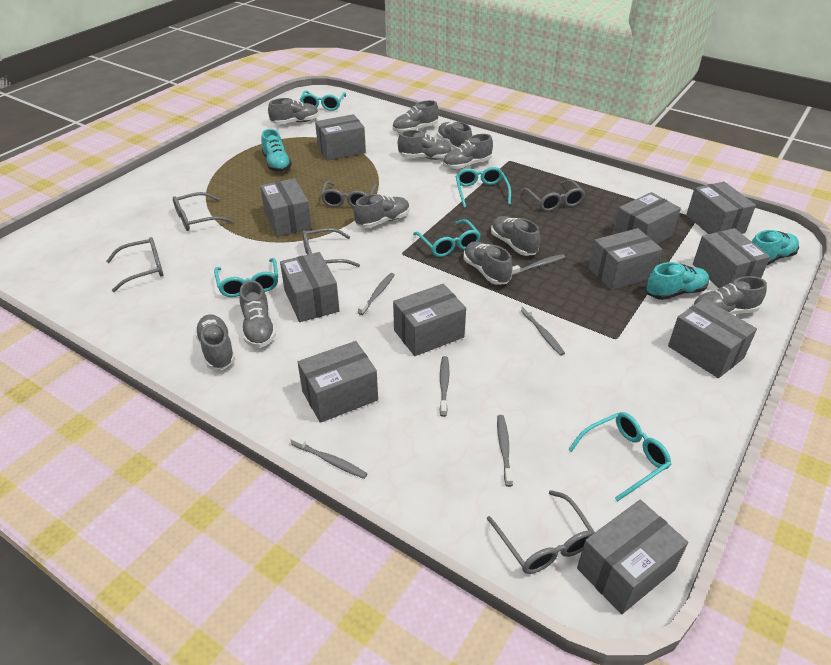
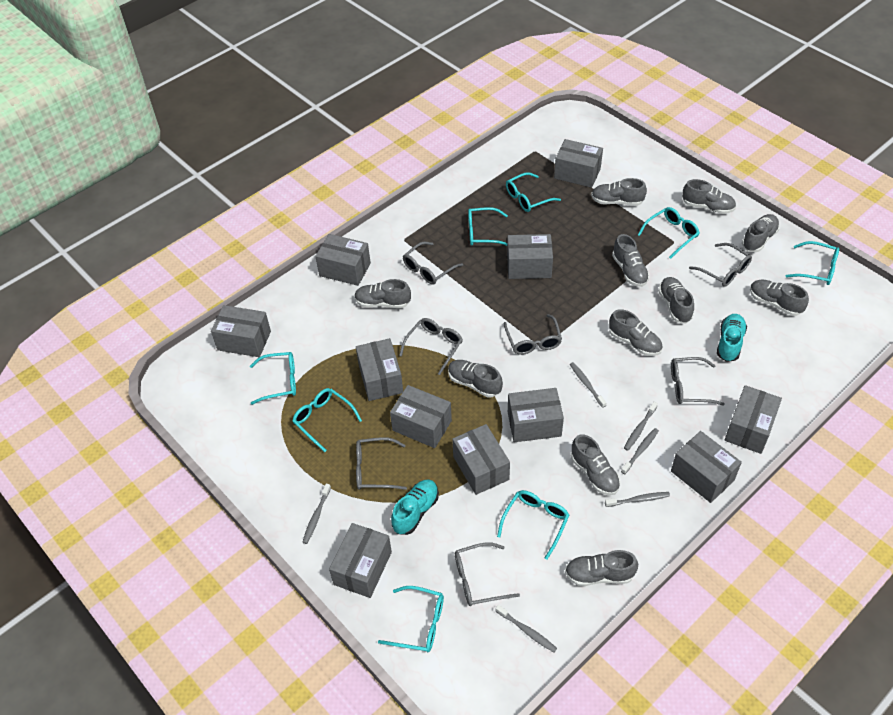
grey glasses: 6 -> 7
turquoise glasses: 5 -> 8
turquoise shoe: 3 -> 2

